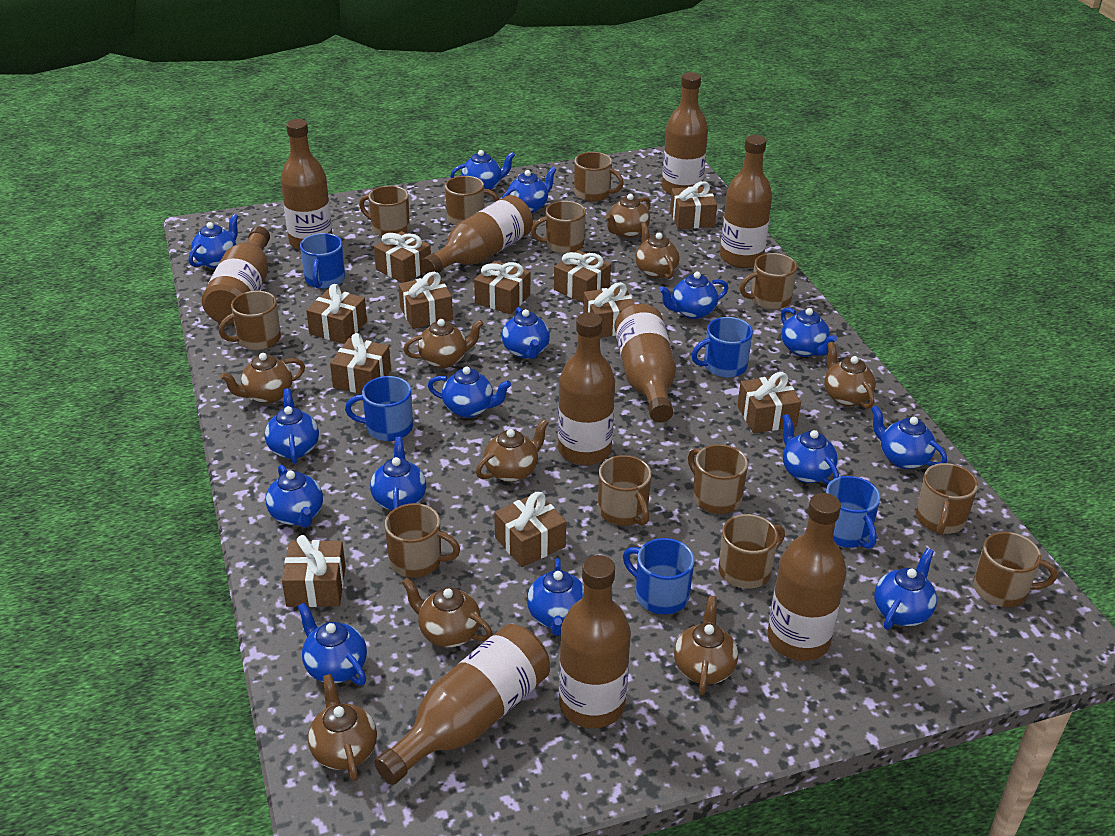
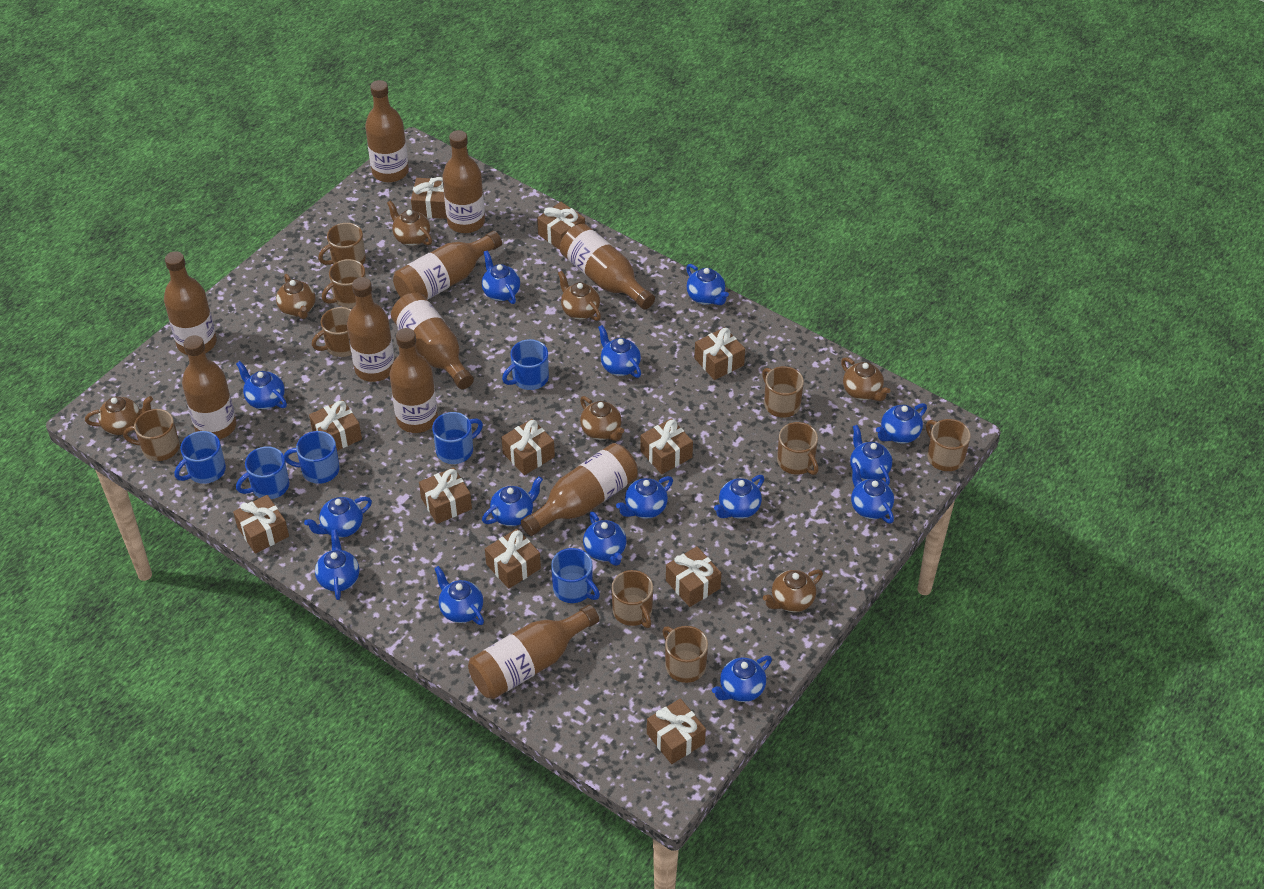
blue mug: 5 -> 6
brown bottle: 10 -> 11
brown mug: 12 -> 9
brown teapot: 9 -> 7

